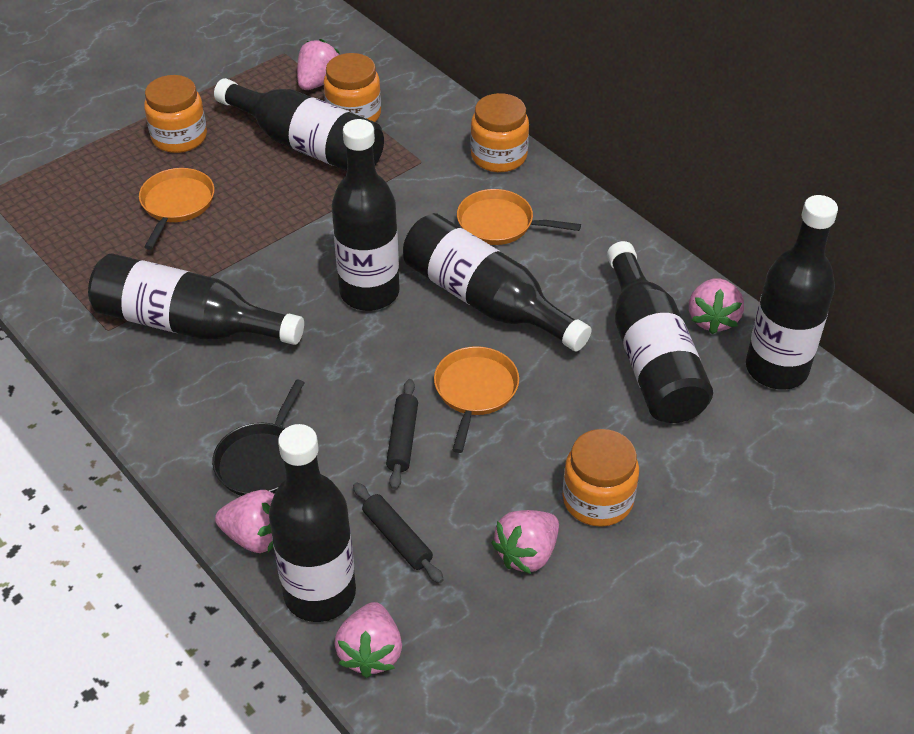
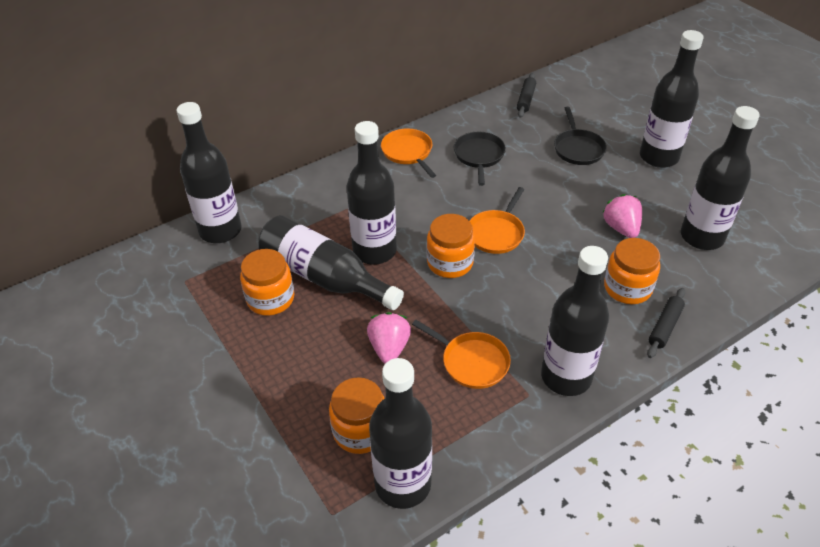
black pan: 1 -> 2
pink strawberry: 5 -> 2

